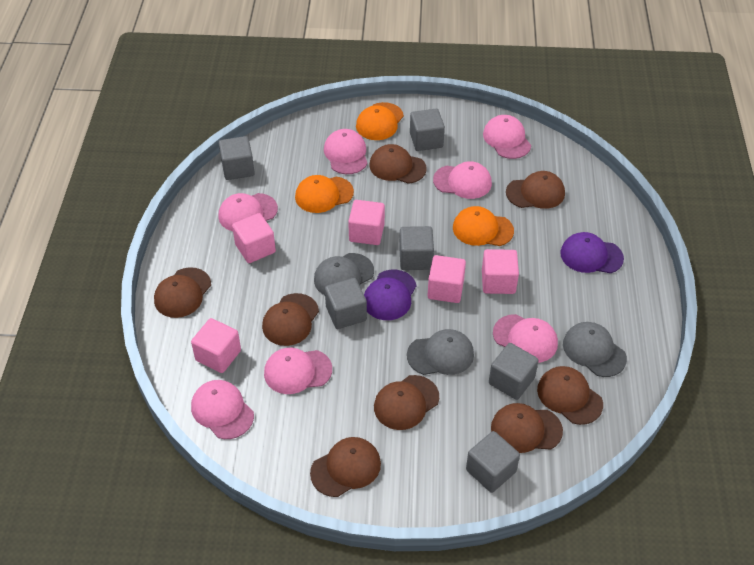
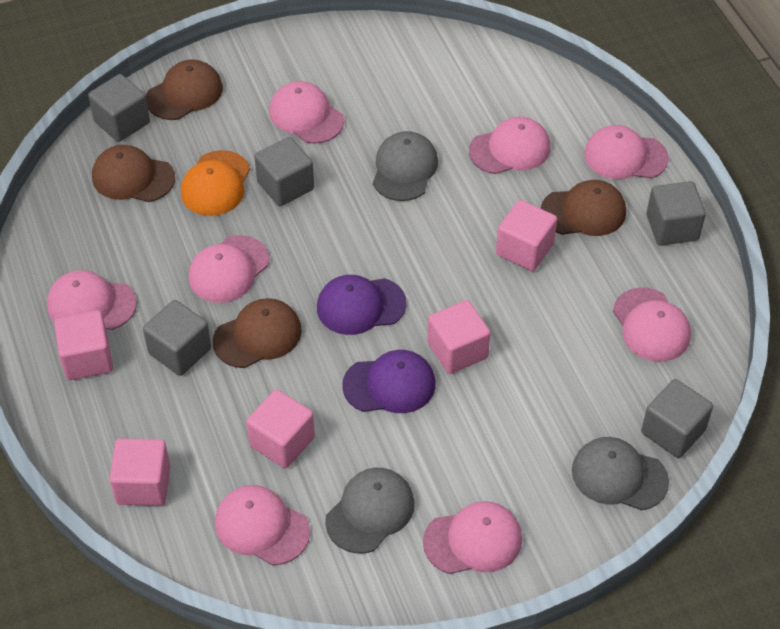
brown cap: 8 -> 4
grey cube: 6 -> 5
orange cap: 3 -> 1
pink cap: 7 -> 8

